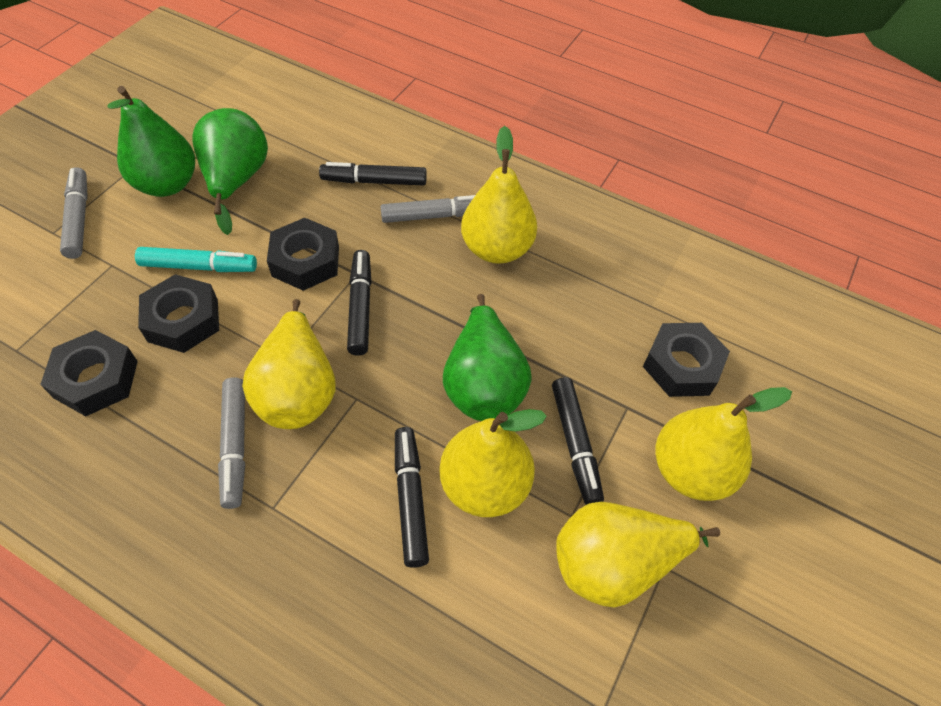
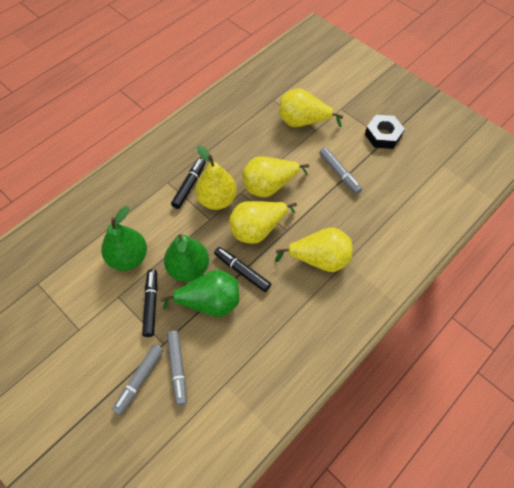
black marker: 4 -> 3
black nut: 4 -> 1
turquoise marker: 1 -> 0

